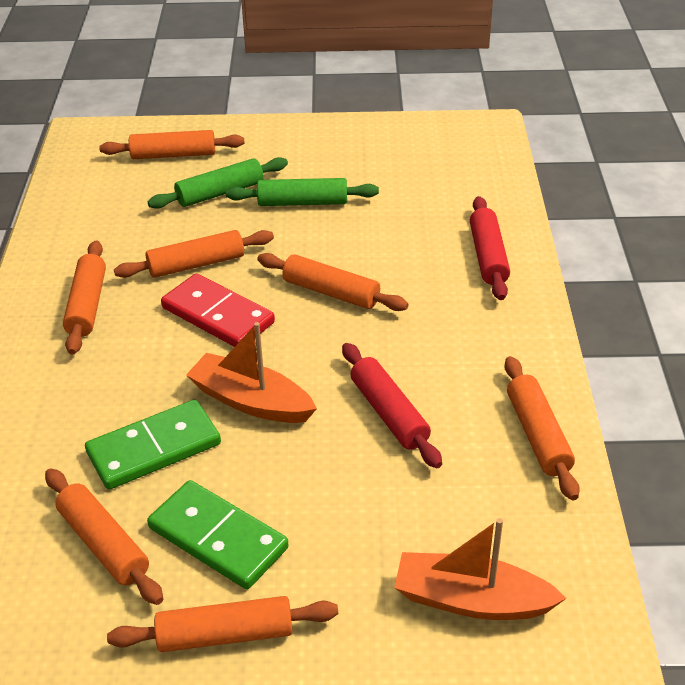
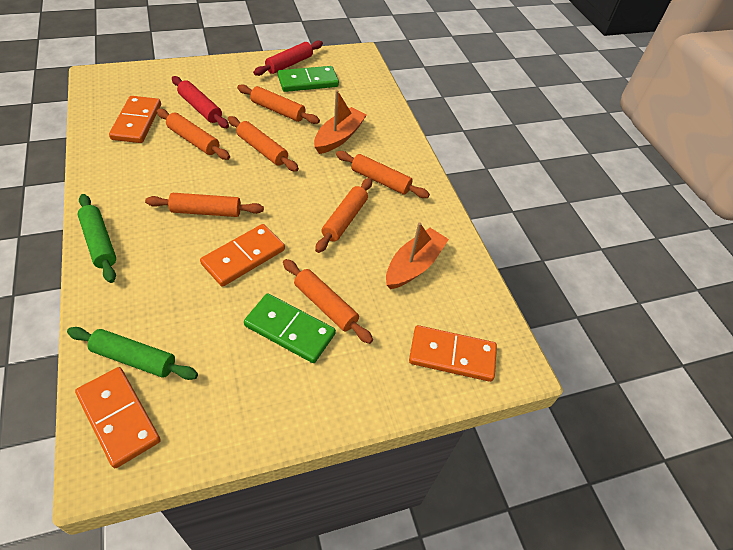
orange domino: 0 -> 4
red domino: 1 -> 0

